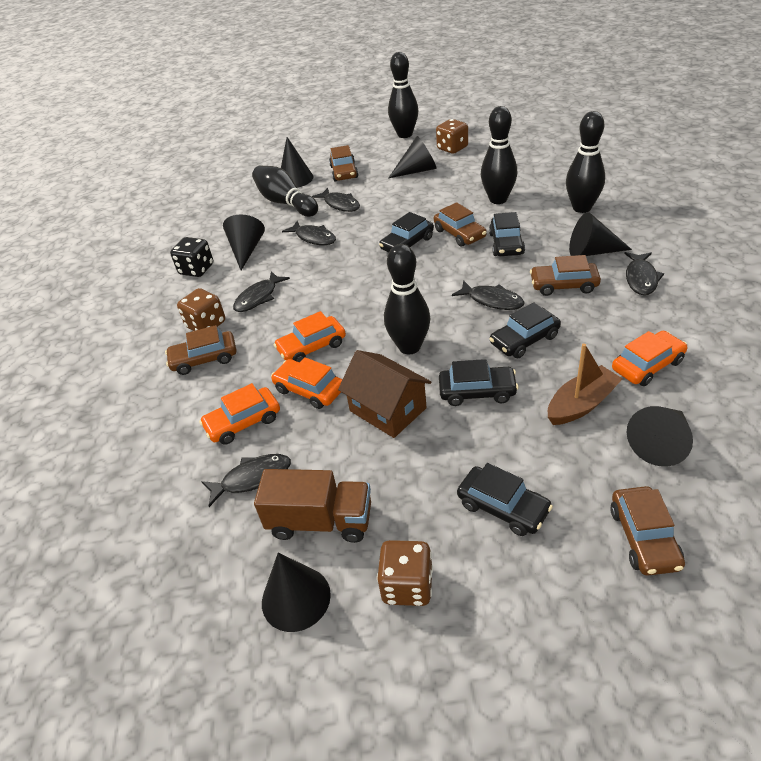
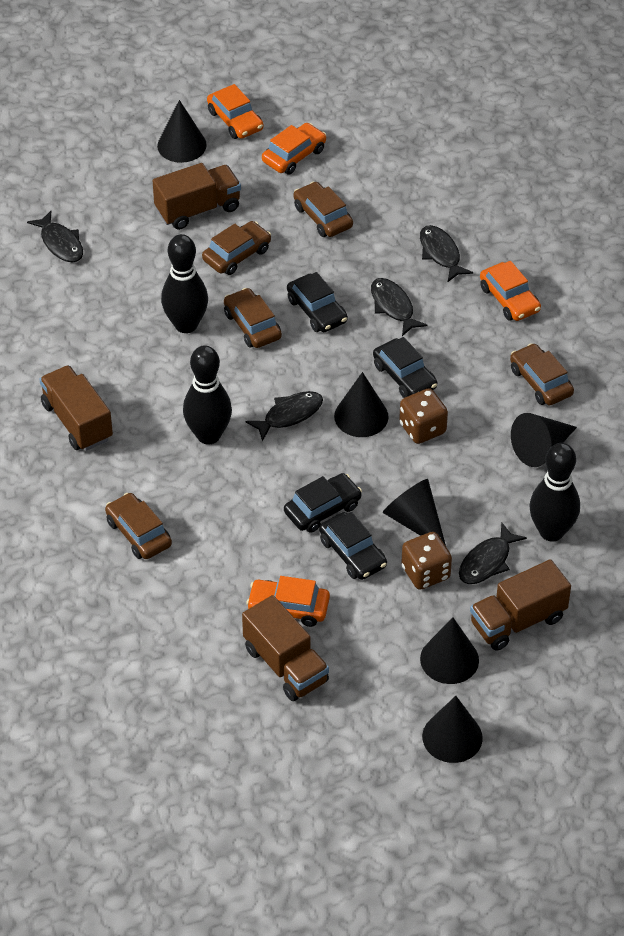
black bowling pin: 5 -> 3
black car: 5 -> 4
black dice: 1 -> 0
black fish: 6 -> 5
brown boat: 1 -> 0
brown dice: 3 -> 2
brown house: 1 -> 0
brown truck: 1 -> 4

